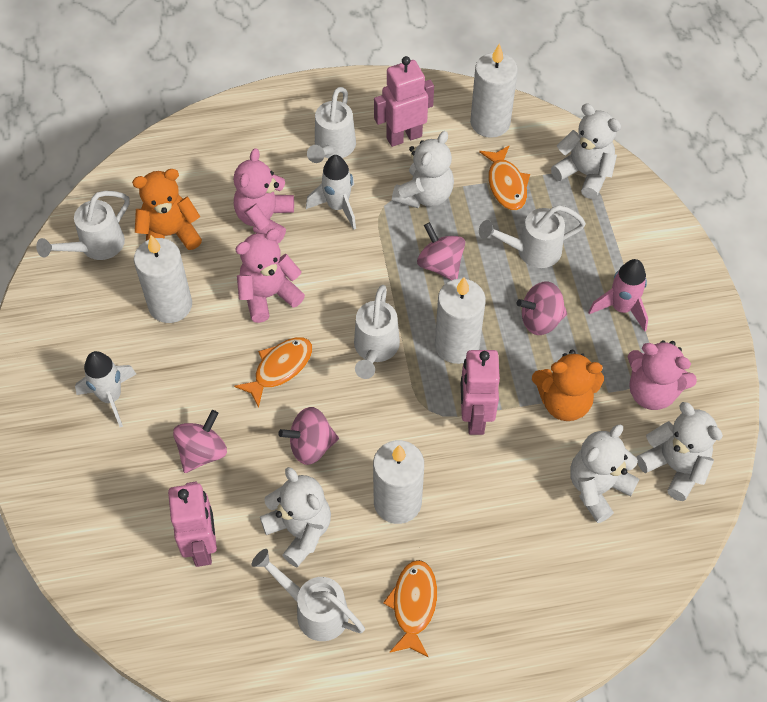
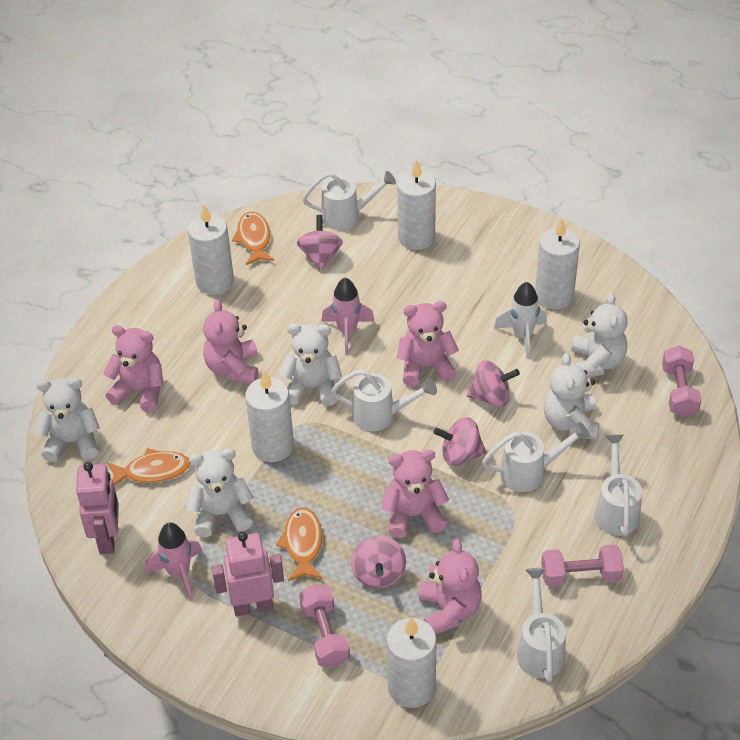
orange teddy bear: 2 -> 0
pink dumbbell: 0 -> 3
pink robot: 3 -> 2
pink rocket: 1 -> 2
pink teddy bear: 3 -> 5
white candle: 4 -> 5
white rocket: 2 -> 1

